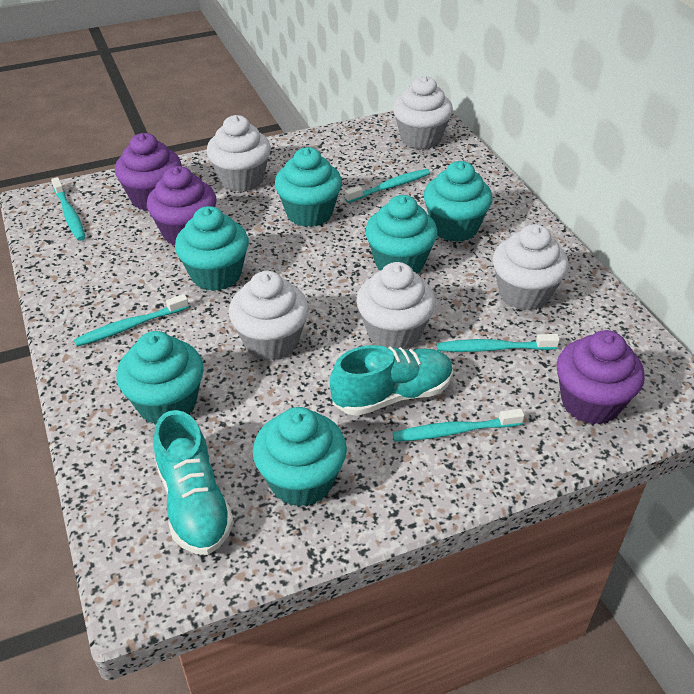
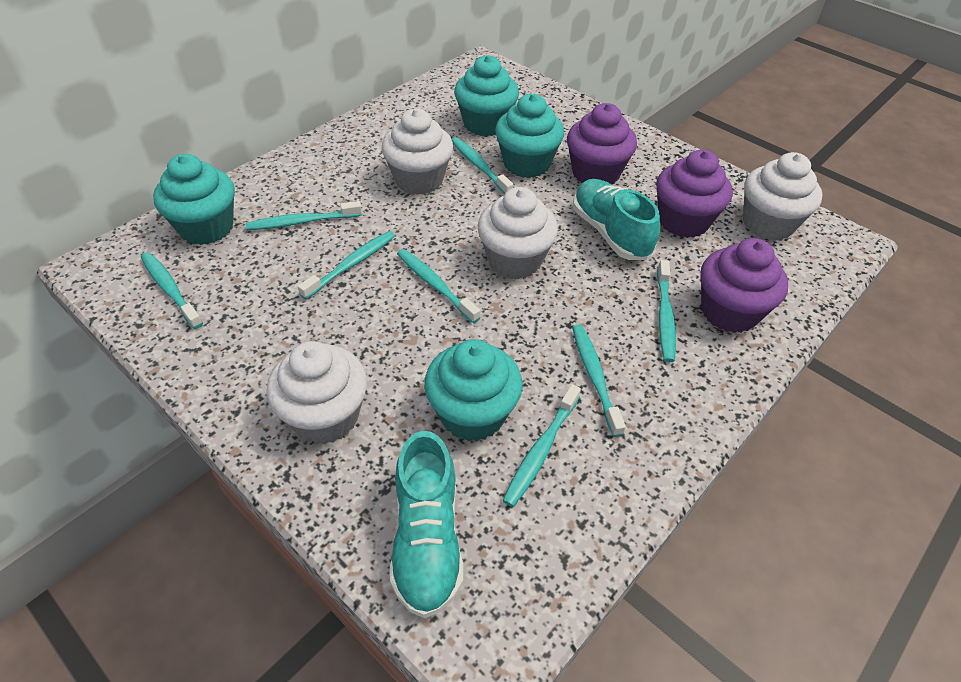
turquoise cupcake: 6 -> 4
turquoise toothbrush: 5 -> 8
white cupcake: 5 -> 4

